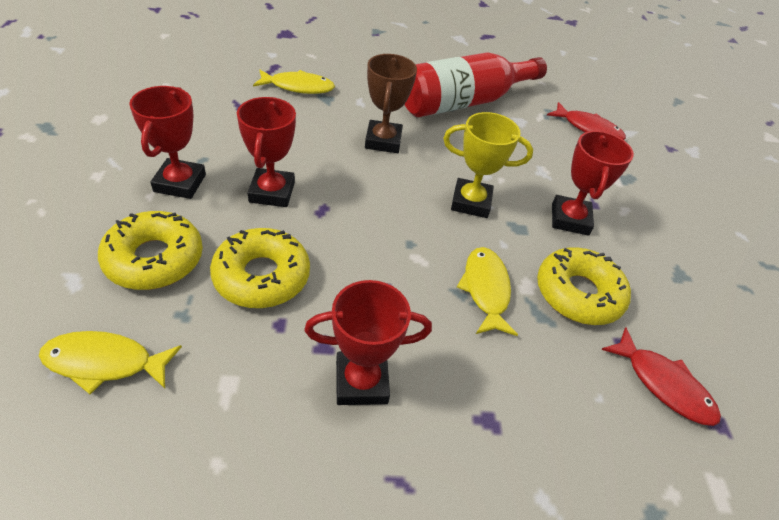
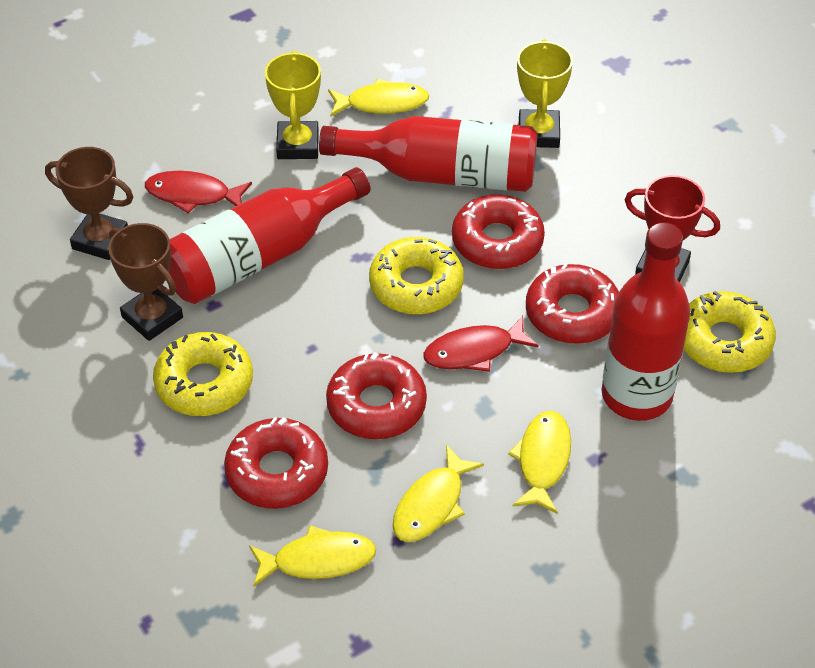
brown trophy: 1 -> 2
red bottle: 1 -> 3
red donut: 0 -> 4
red trophy: 4 -> 1
yellow fish: 3 -> 4
yellow trophy: 1 -> 2

